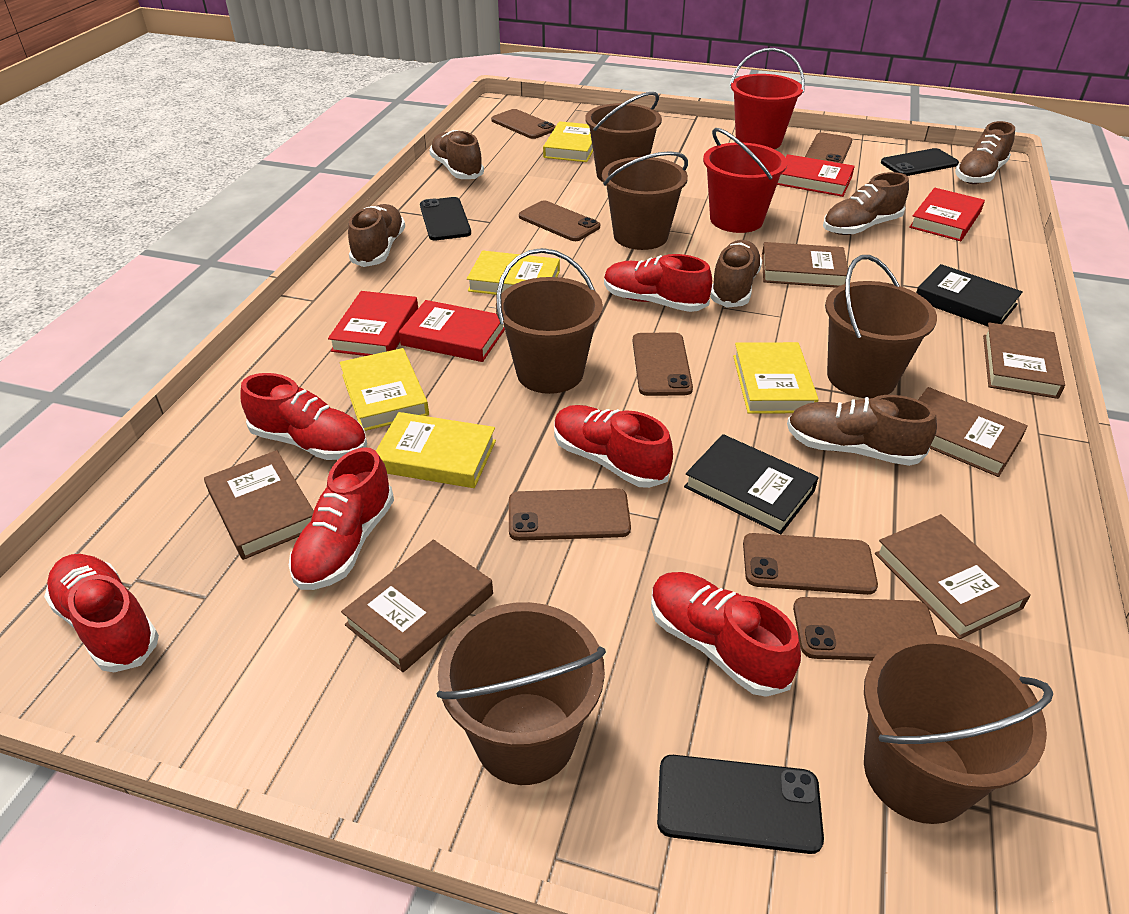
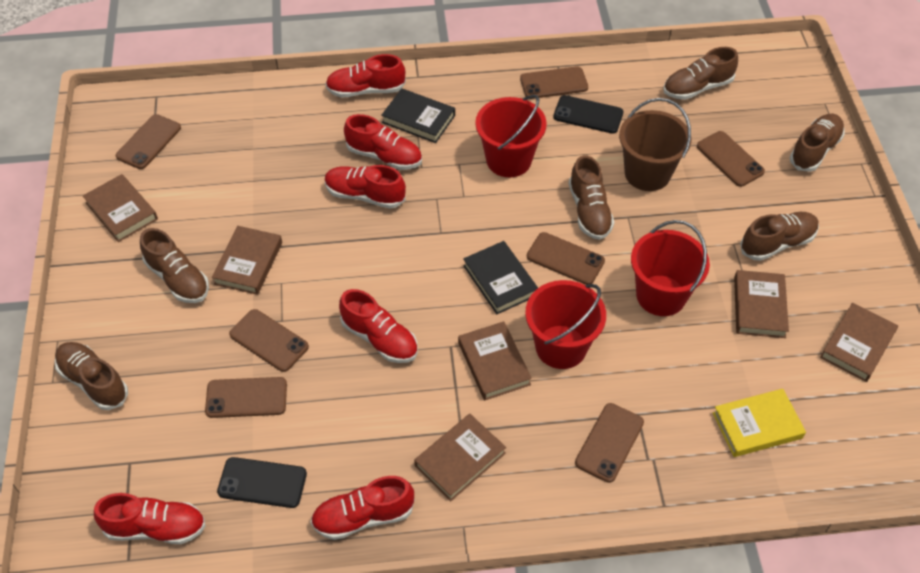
black phone: 3 -> 2
brown bucket: 6 -> 1
red book: 4 -> 0
red bucket: 2 -> 3
yellow book: 5 -> 1

